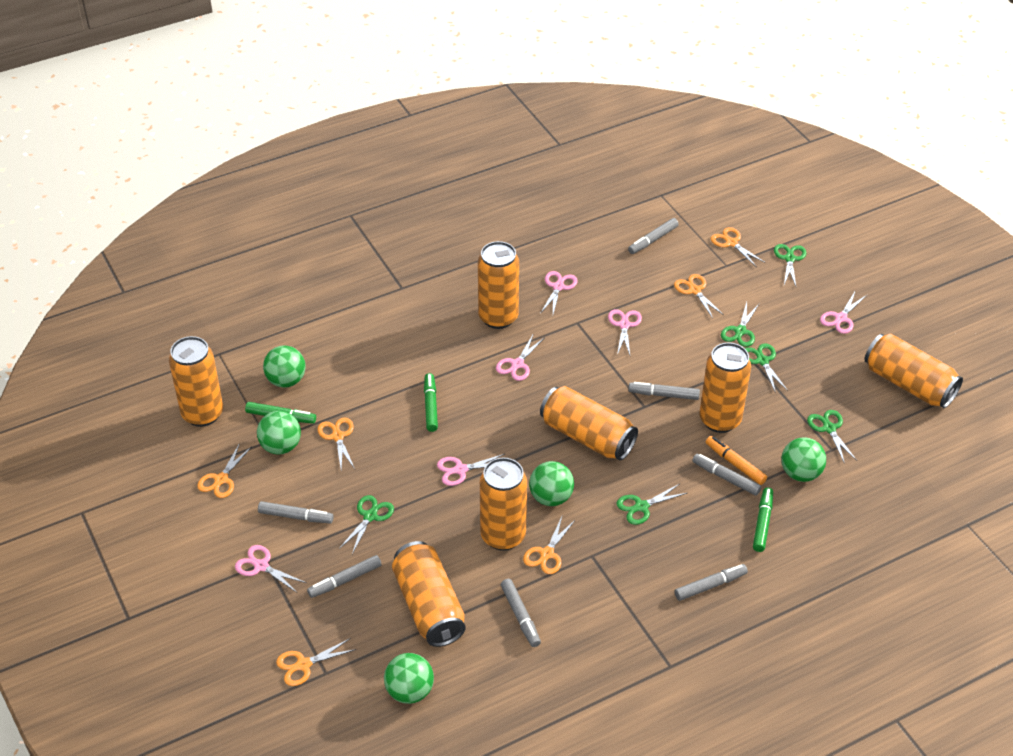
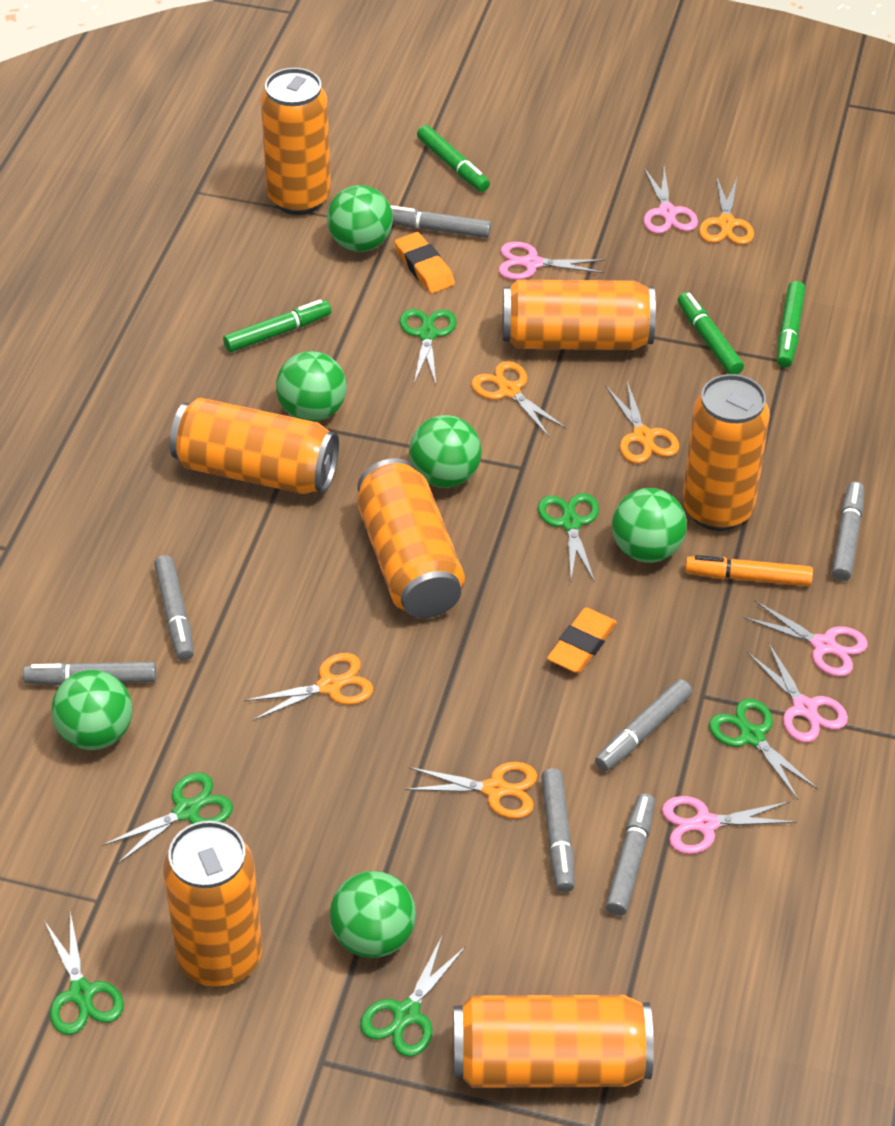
green ball: 5 -> 6
green marker: 3 -> 4
orange eraser: 0 -> 2
orange scissors: 6 -> 5
pink scissors: 6 -> 5

